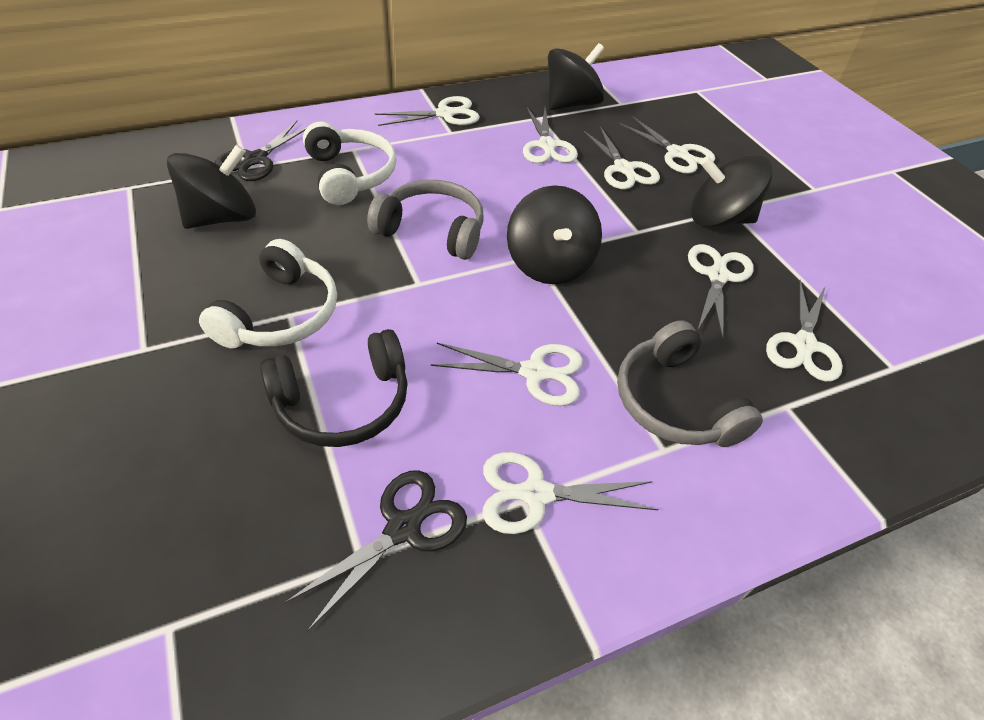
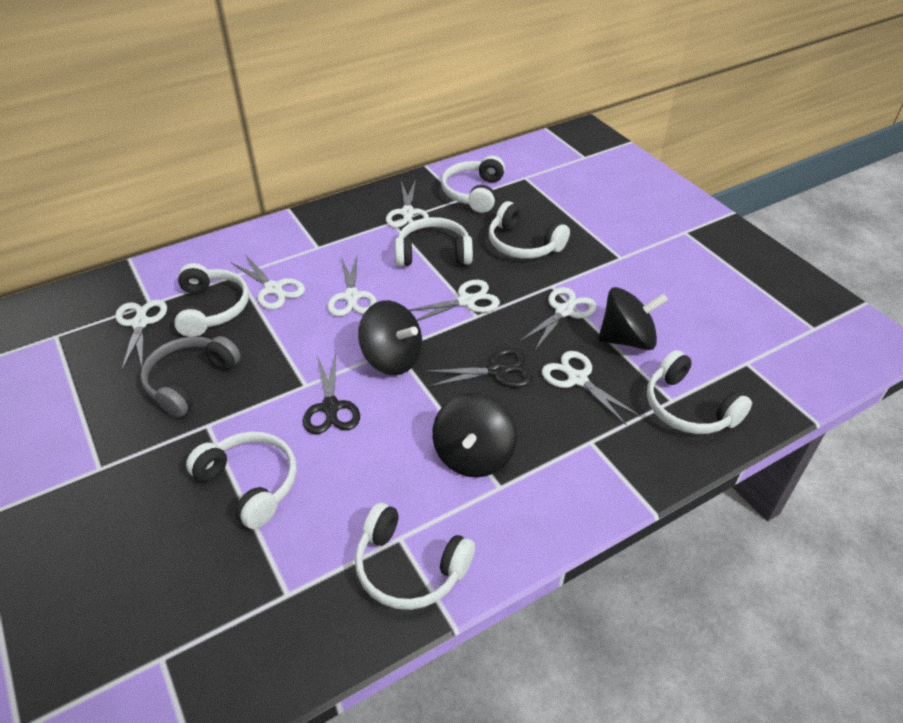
black headphones: 1 -> 0
black spinning top: 4 -> 3
grey headphones: 2 -> 1
white headphones: 2 -> 7
white scissors: 8 -> 7

